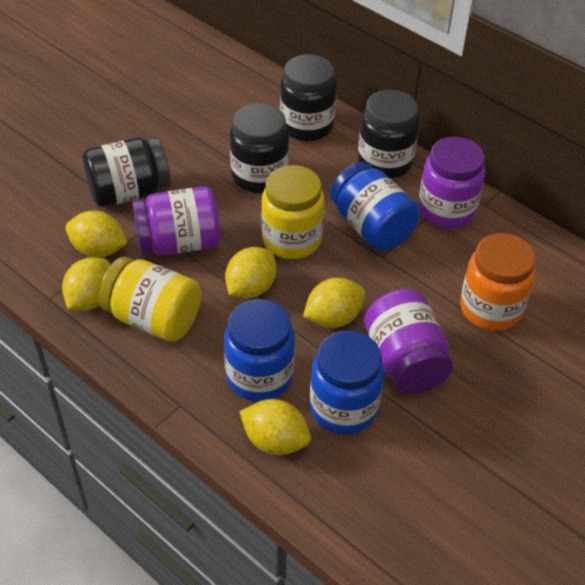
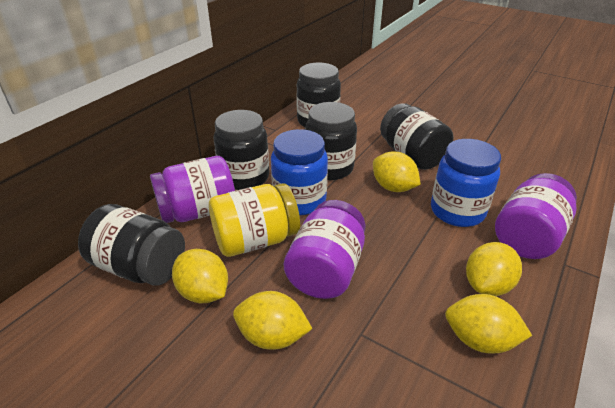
black jar: 4 -> 5
blue jar: 3 -> 2
orange jar: 1 -> 0
yellow jar: 2 -> 1

